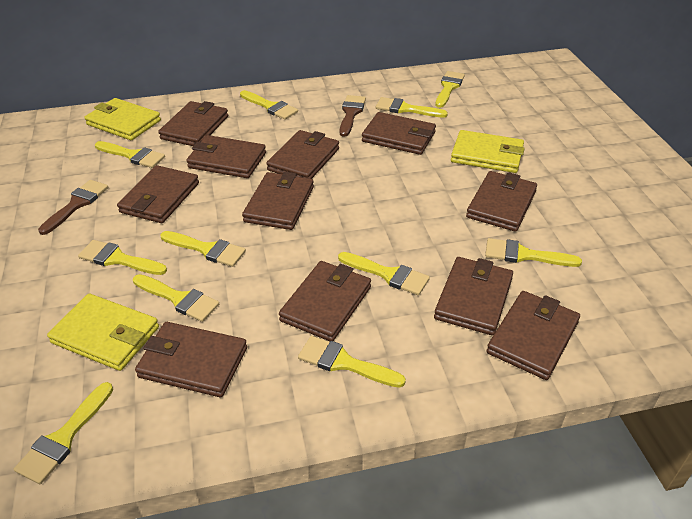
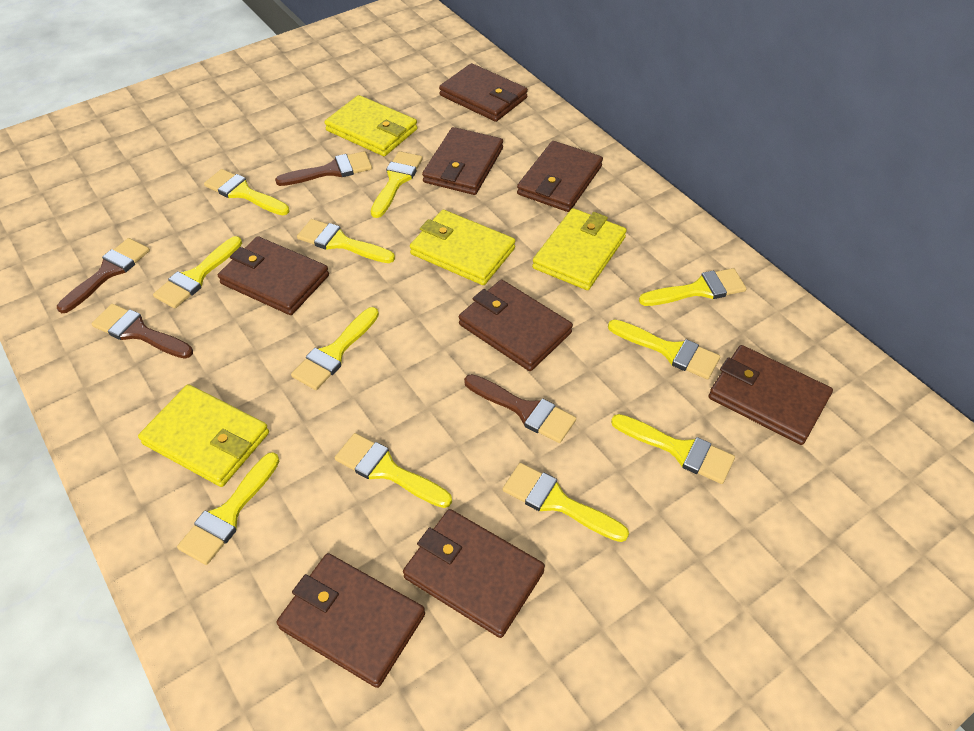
brown brush: 2 -> 4
brown wallet: 11 -> 8
yellow wallet: 3 -> 4

